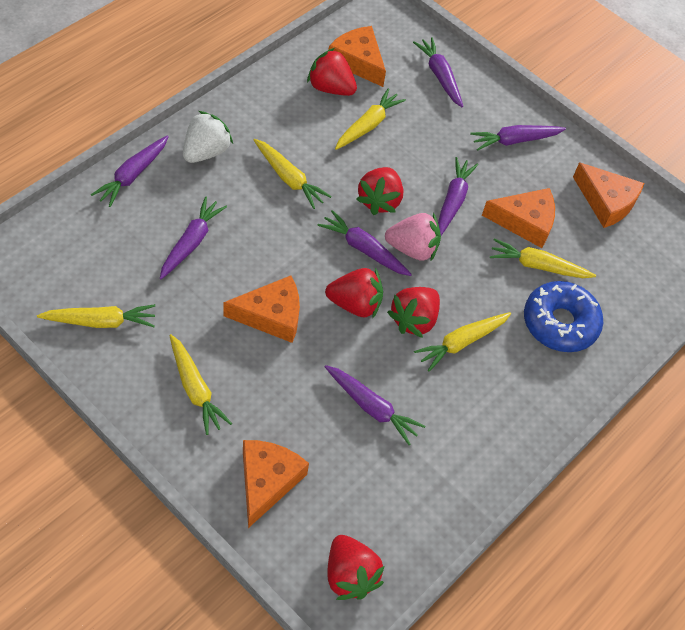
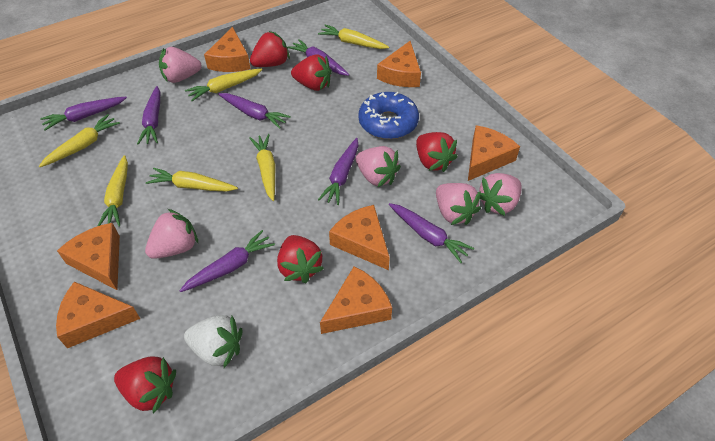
orange cheese: 5 -> 7
pink strawberry: 1 -> 5

